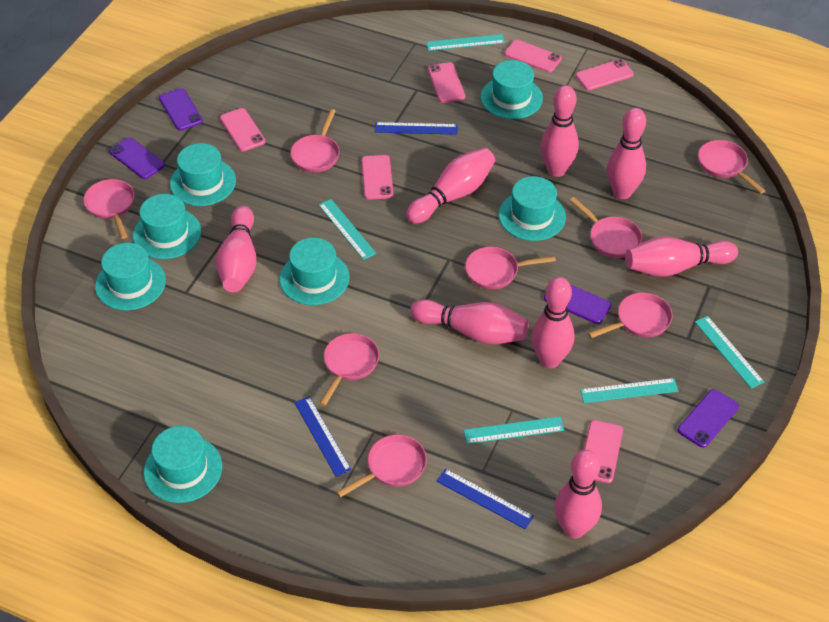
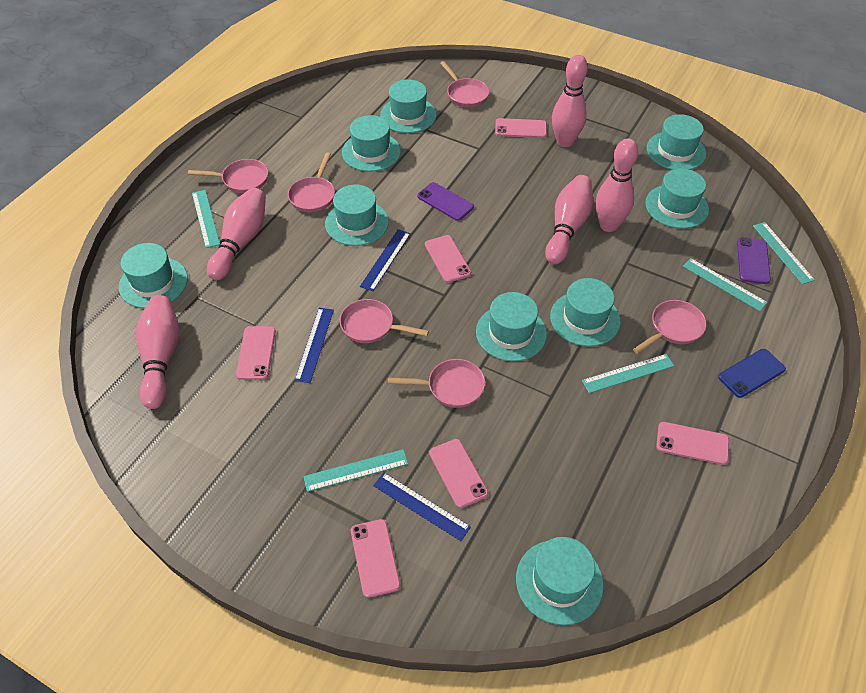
blue phone: 0 -> 1
pink bowling pin: 8 -> 5
pink pan: 8 -> 6
purple phone: 4 -> 2
turquoise hat: 7 -> 9

